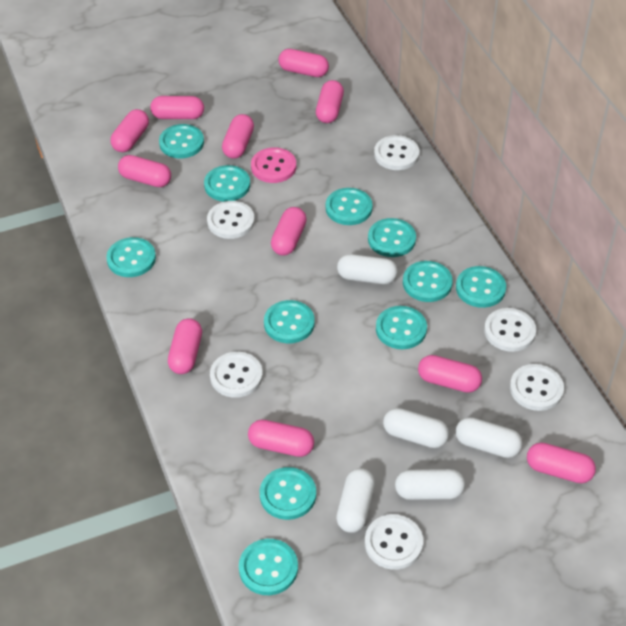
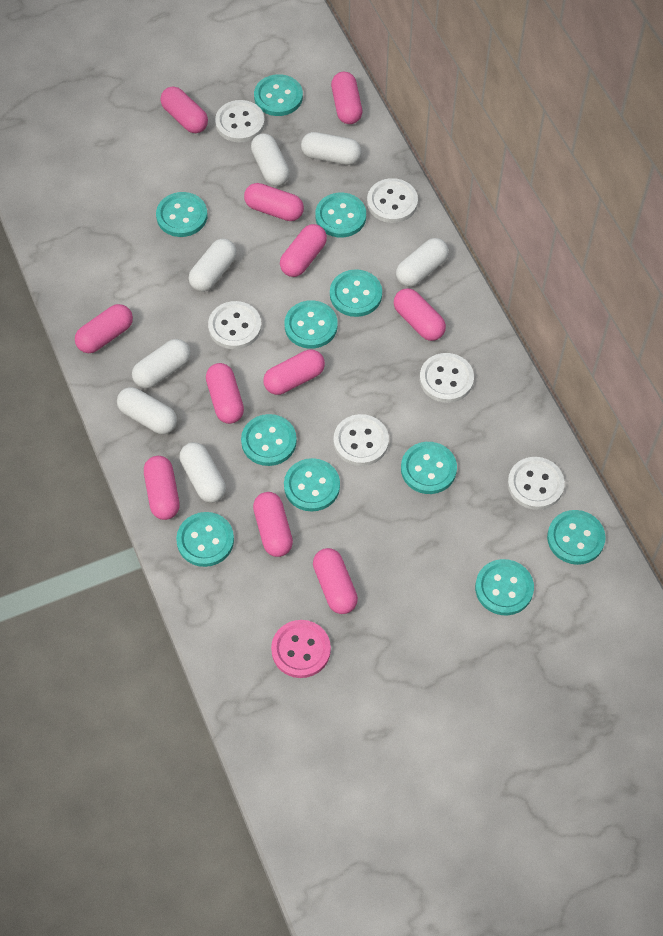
white capsule: 5 -> 7

